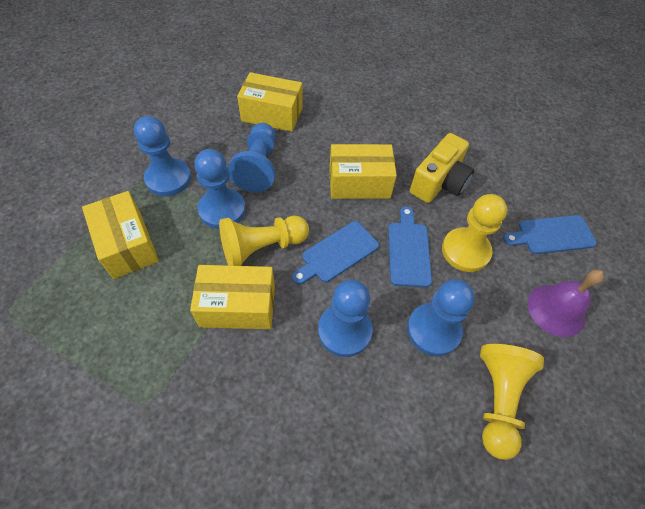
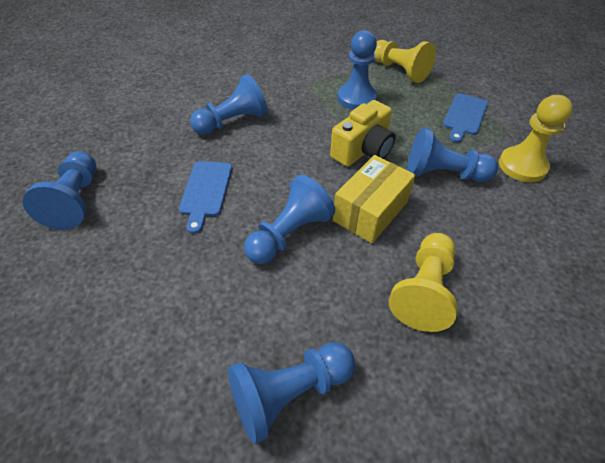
blue cutting board: 3 -> 2
blue pawn: 5 -> 6
purple bell: 1 -> 0
yellow box: 4 -> 1

